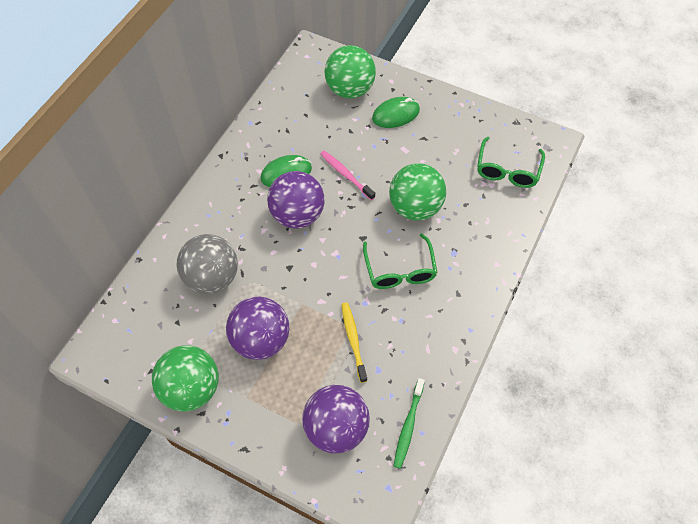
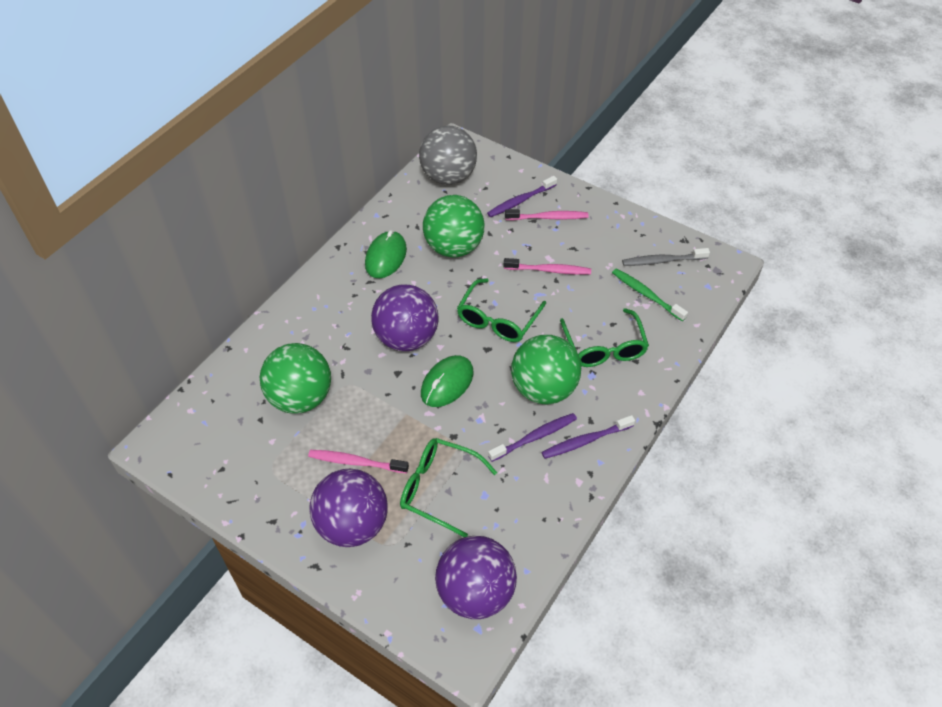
green glasses: 2 -> 3
grey toothbrush: 0 -> 1
pink toothbrush: 1 -> 3
purple toothbrush: 0 -> 3
yellow toothbrush: 1 -> 0

